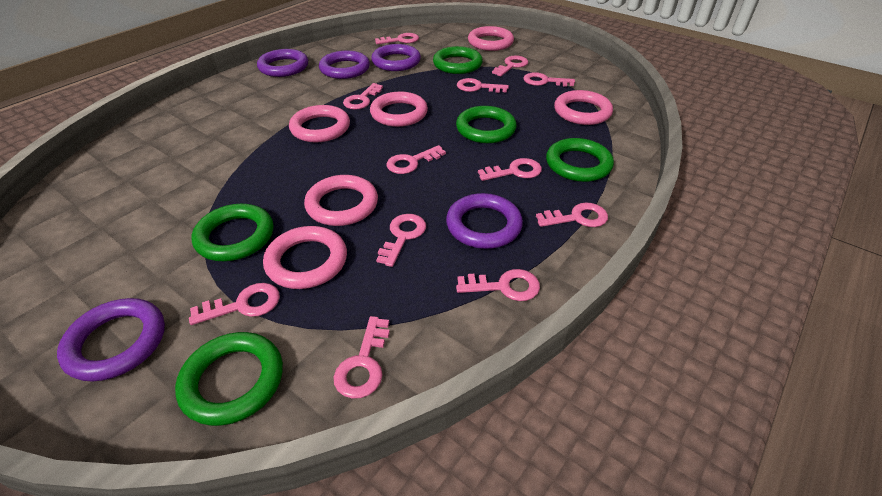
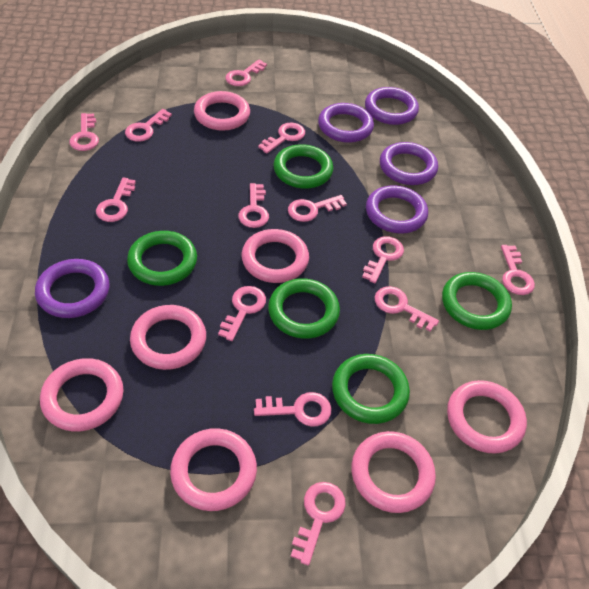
pink key: 12 -> 13
pink ring: 6 -> 7

